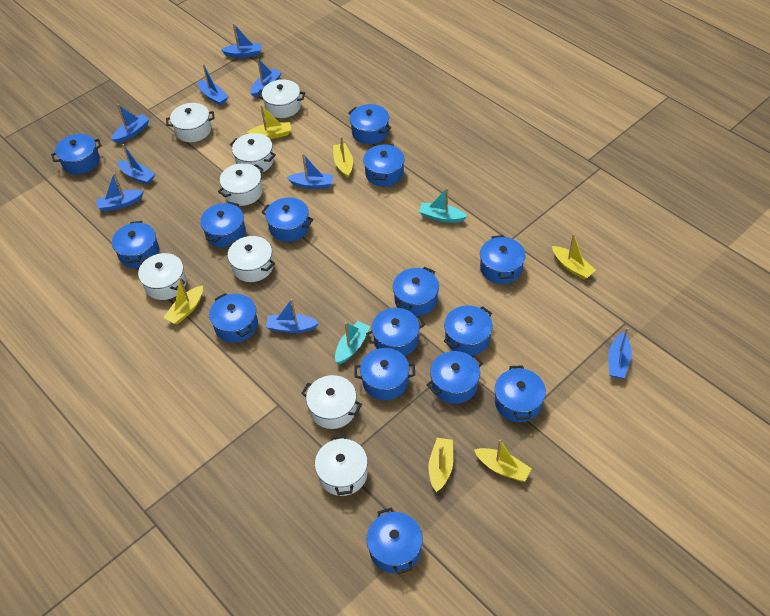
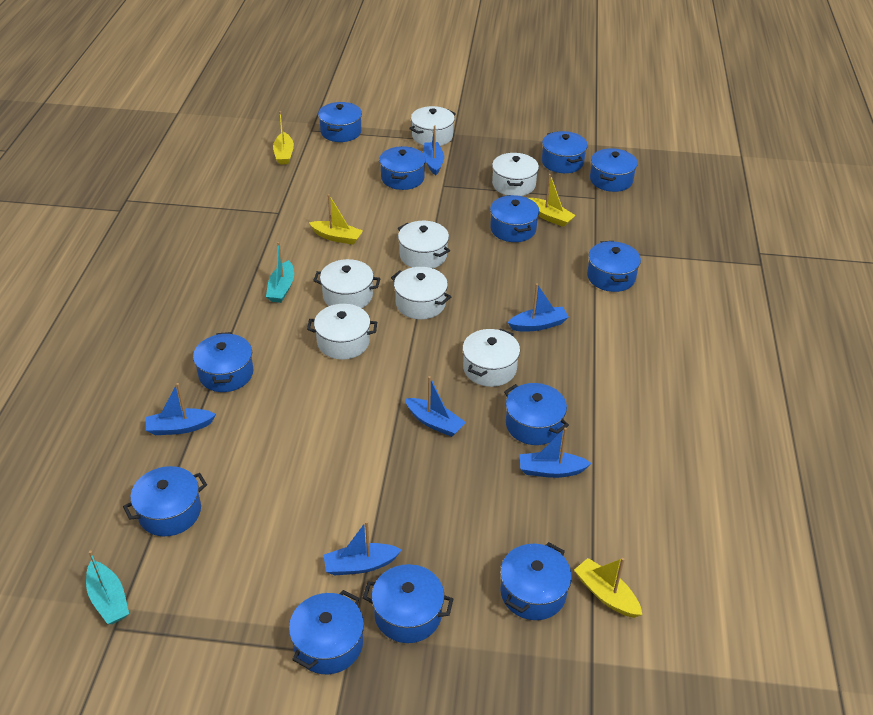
blue boat: 9 -> 6
blue pot: 15 -> 12
white pot: 8 -> 7
yellow boat: 6 -> 4

